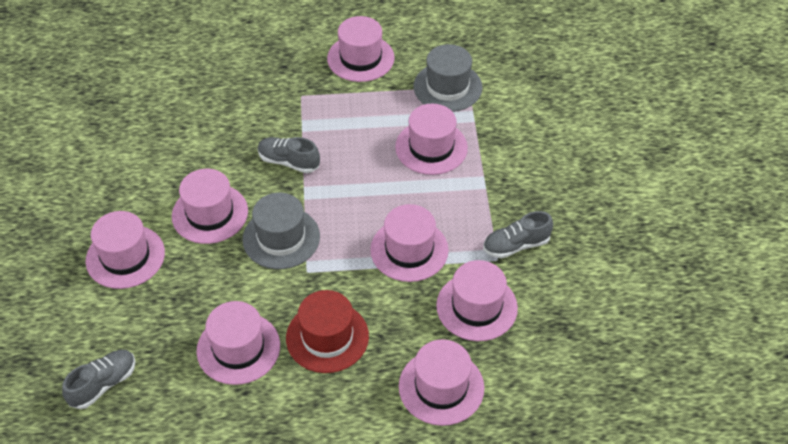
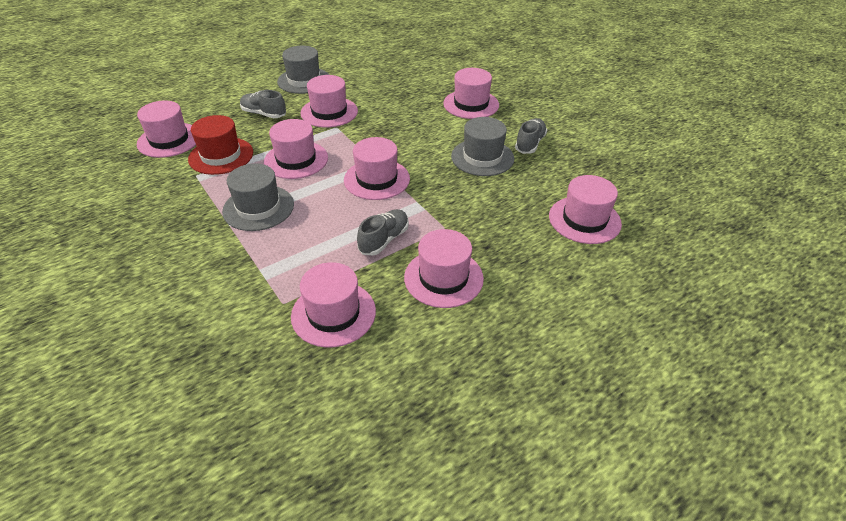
grey hat: 2 -> 3

